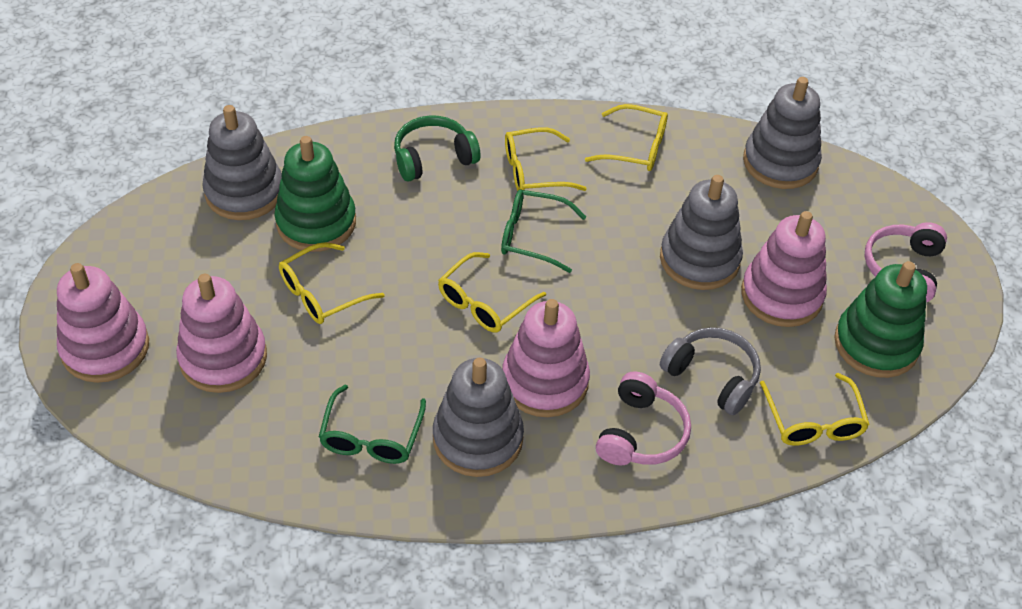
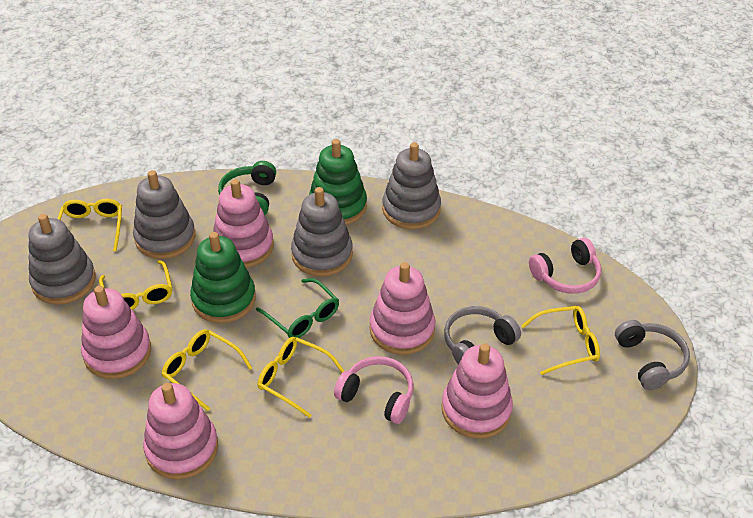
green glasses: 2 -> 1
grey headphones: 1 -> 2
pink stacking toy: 4 -> 5

